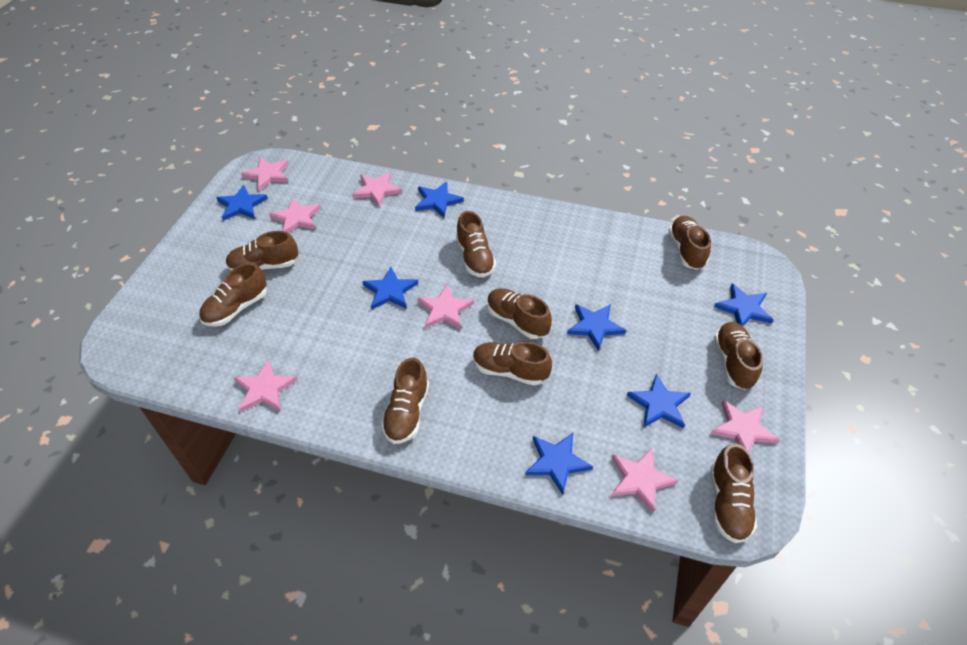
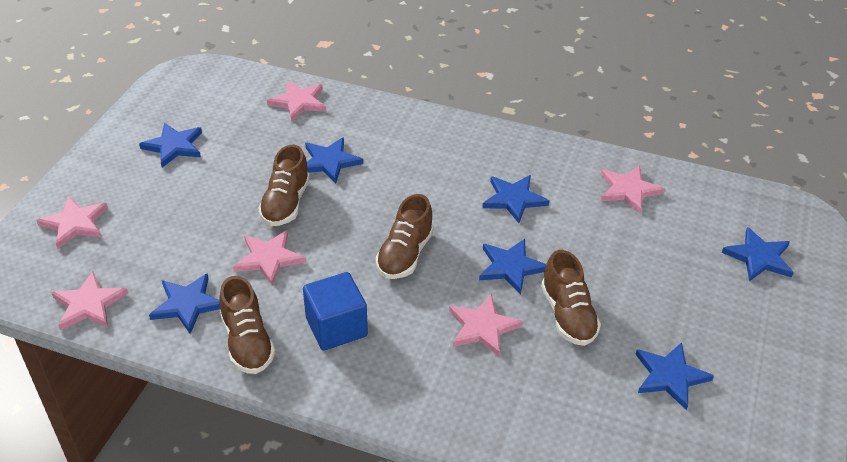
blue cube: 0 -> 1
brown shoe: 9 -> 4
pink star: 7 -> 6

